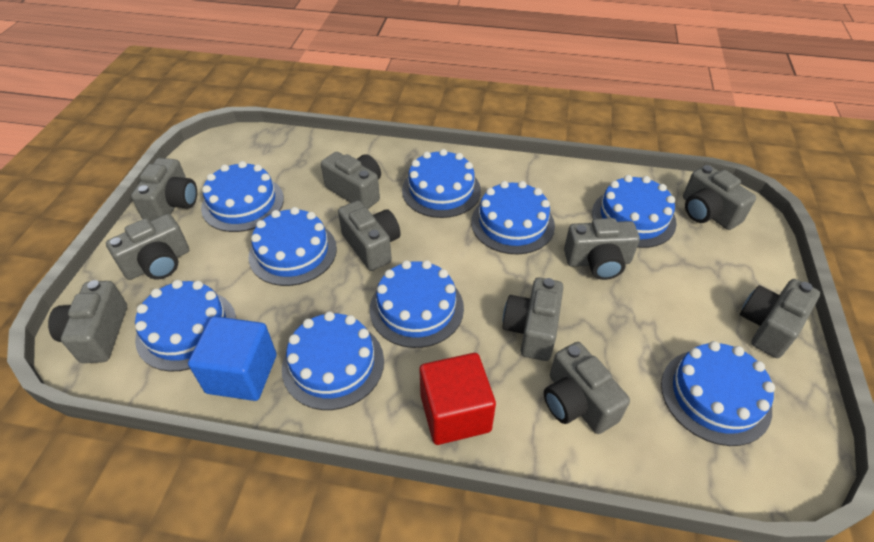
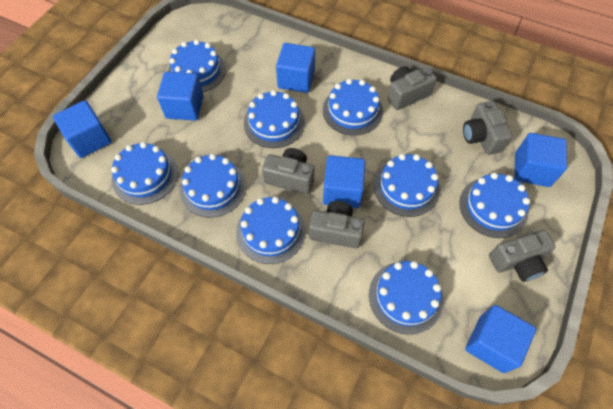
blue cube: 1 -> 6
grey camera: 10 -> 5
red cube: 1 -> 0

